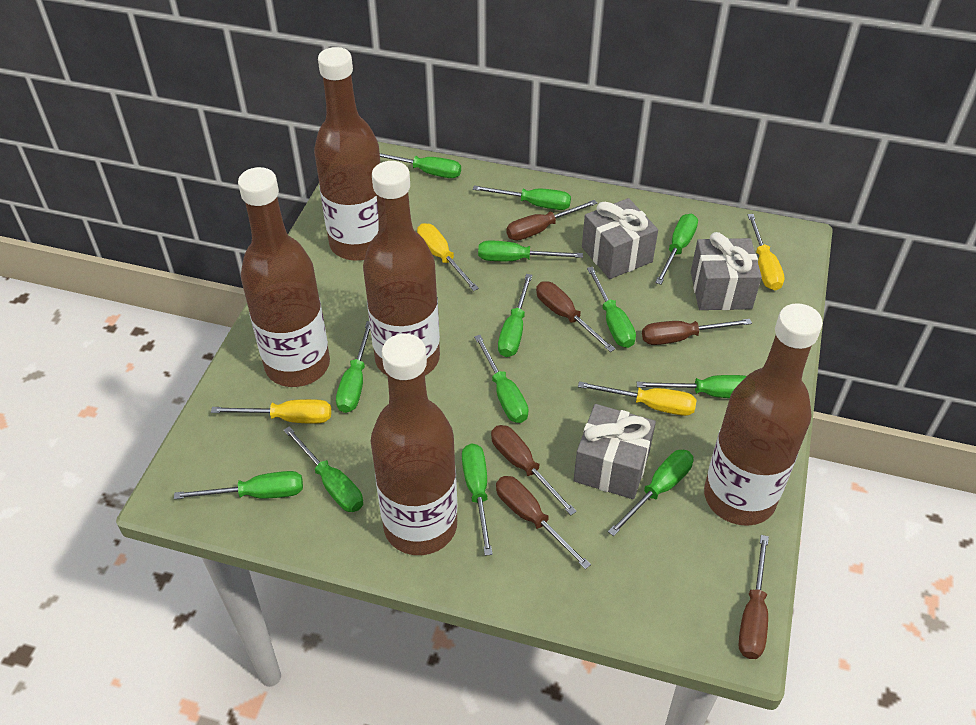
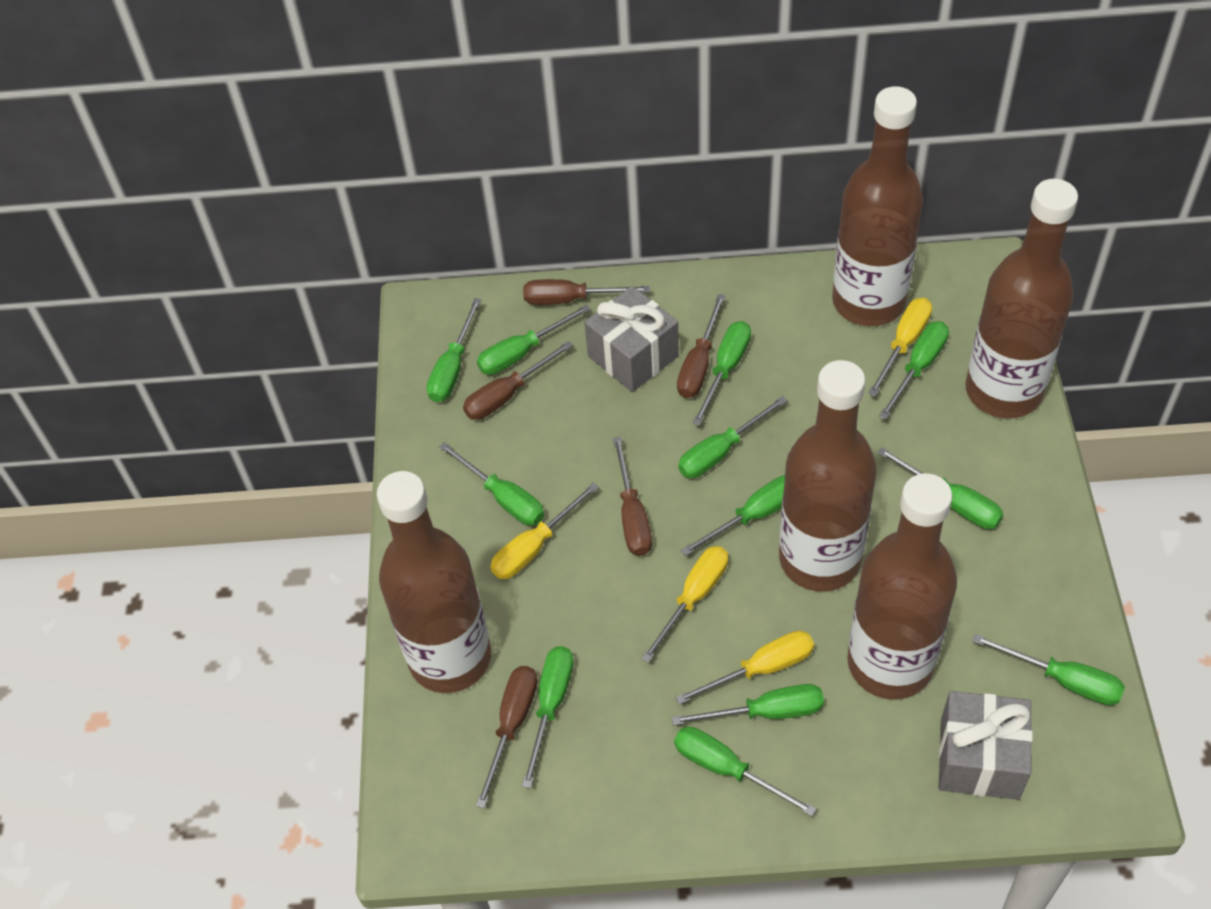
brown screwdriver: 6 -> 5
green screwdriver: 13 -> 12
grey gift: 3 -> 2

